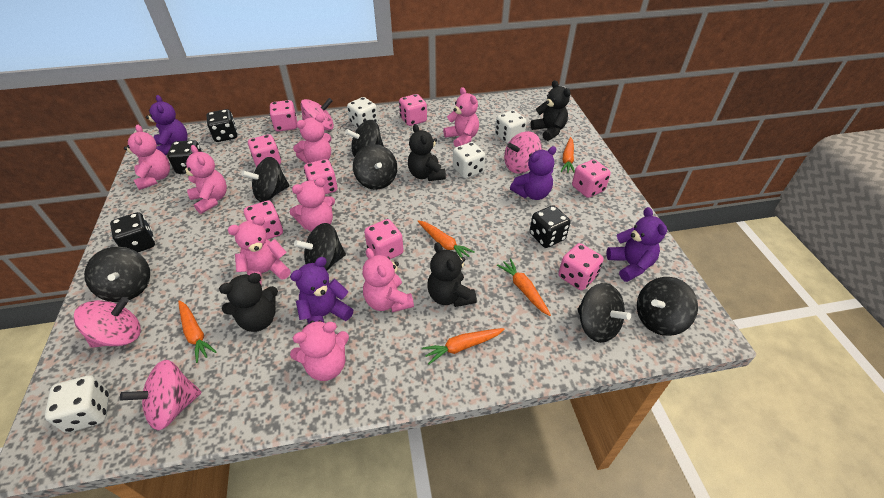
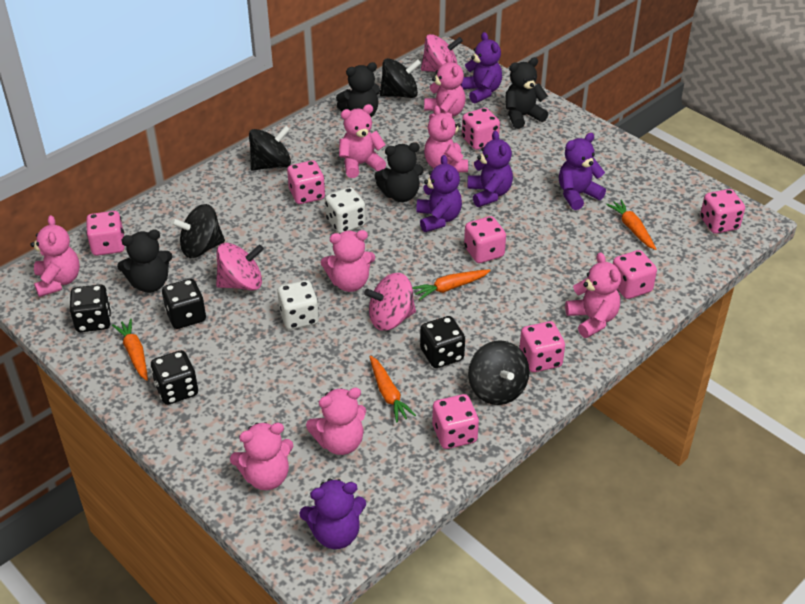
black spinning top: 7 -> 4
orange carrot: 5 -> 4
pink spinning top: 4 -> 3
purple teddy bear: 4 -> 5
white dice: 4 -> 2

